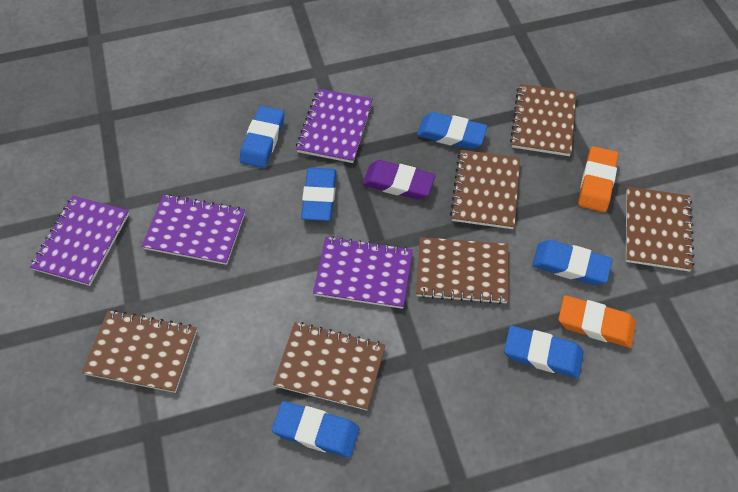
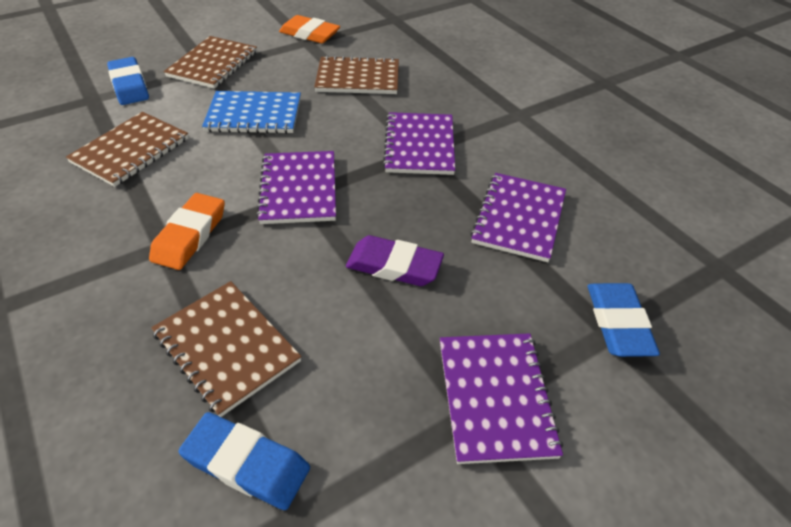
blue eraser: 6 -> 3
blue notebook: 0 -> 1
brown notebook: 6 -> 4

